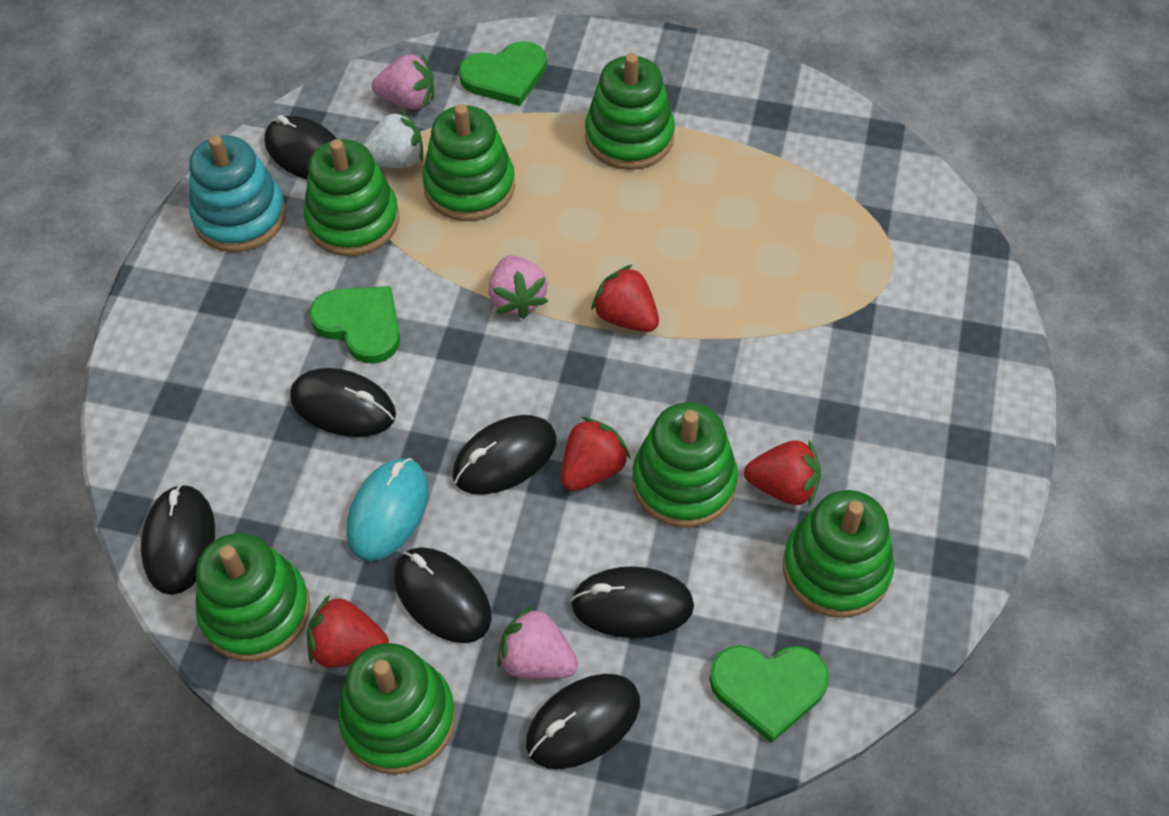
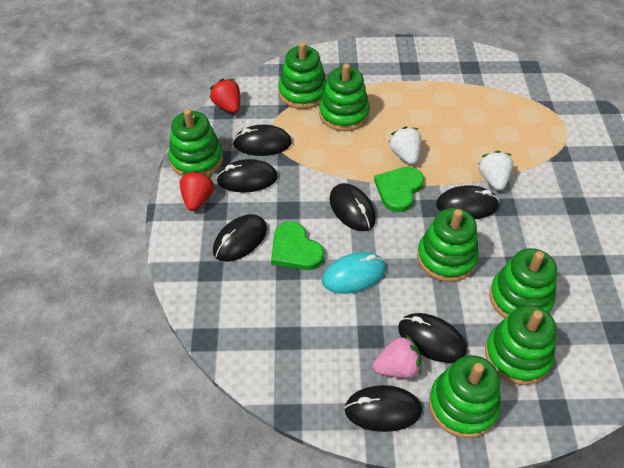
green heart: 3 -> 2
pink strawberry: 3 -> 1
red strawberry: 4 -> 2
turquoise stacking toy: 1 -> 0
white strawberry: 1 -> 2

